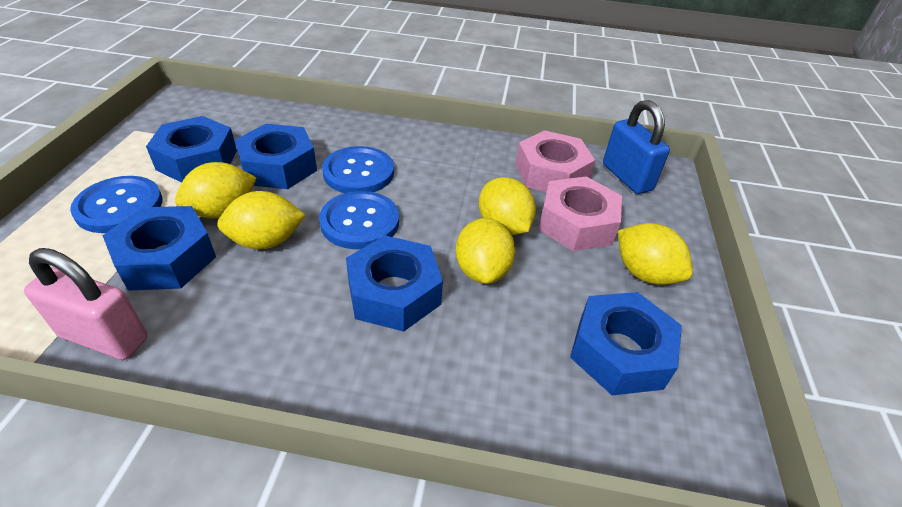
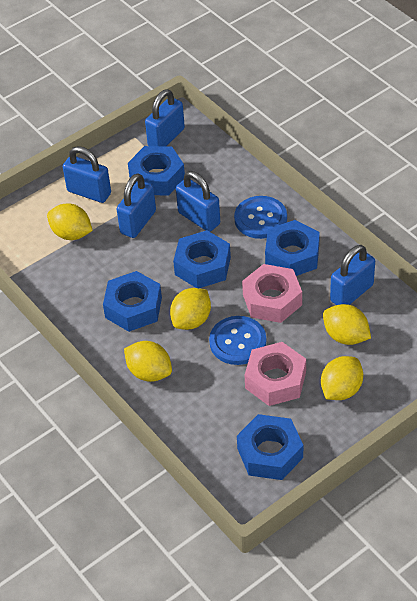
blue button: 3 -> 2
blue padlock: 1 -> 5
pink padlock: 1 -> 0

